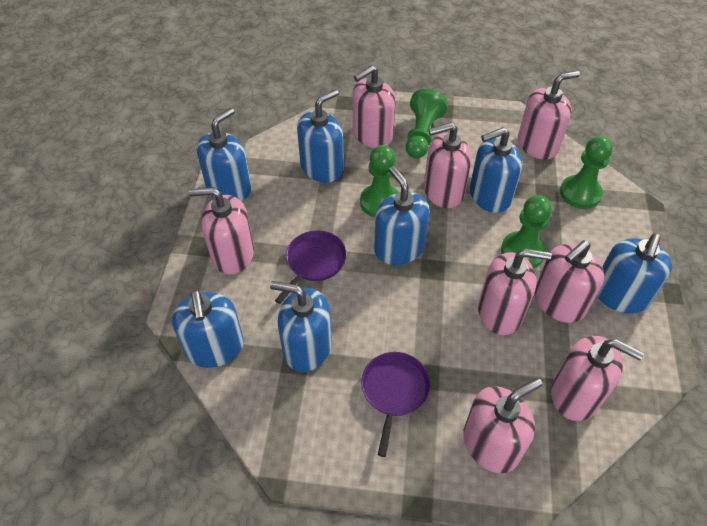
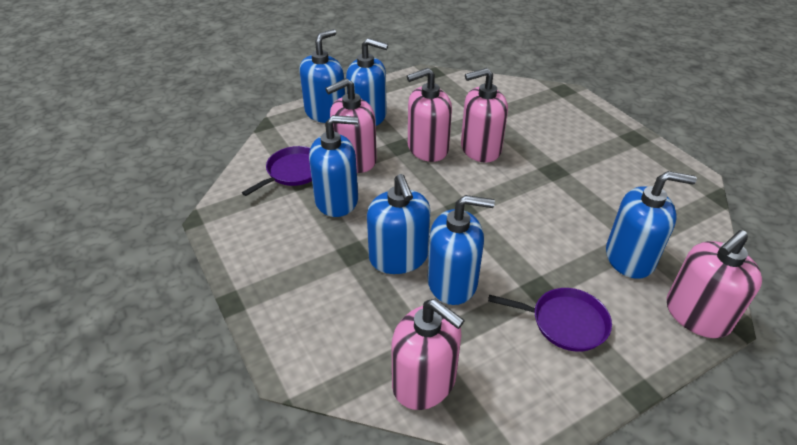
blue soap dispenser: 7 -> 6
green pawn: 4 -> 0
pink soap dispenser: 8 -> 5

